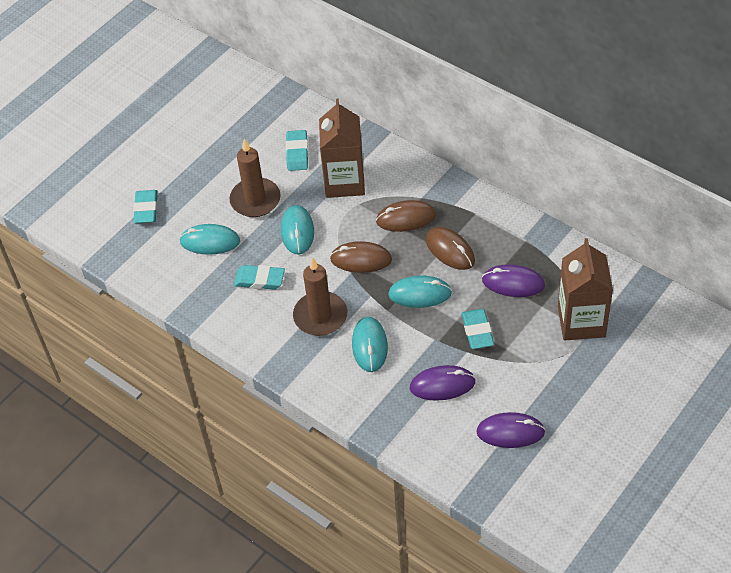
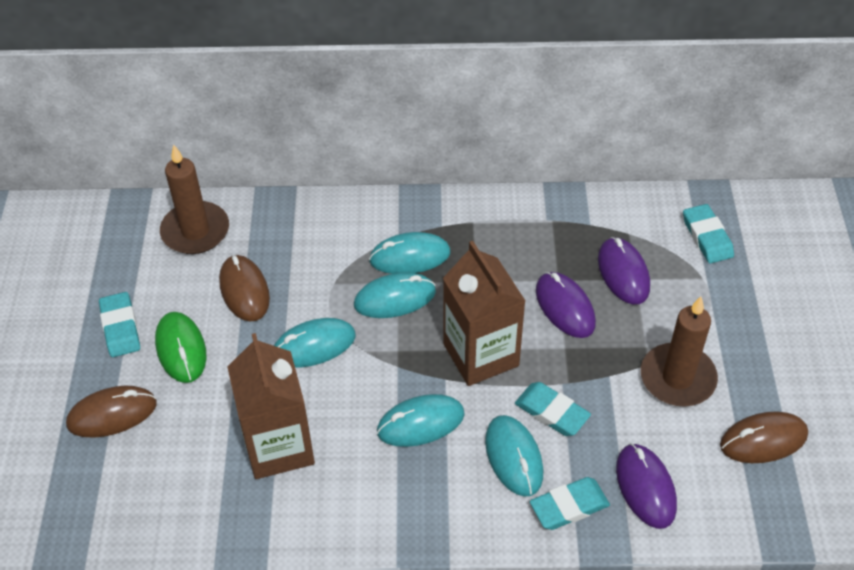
green mouse: 0 -> 1
turquoise mouse: 4 -> 5

